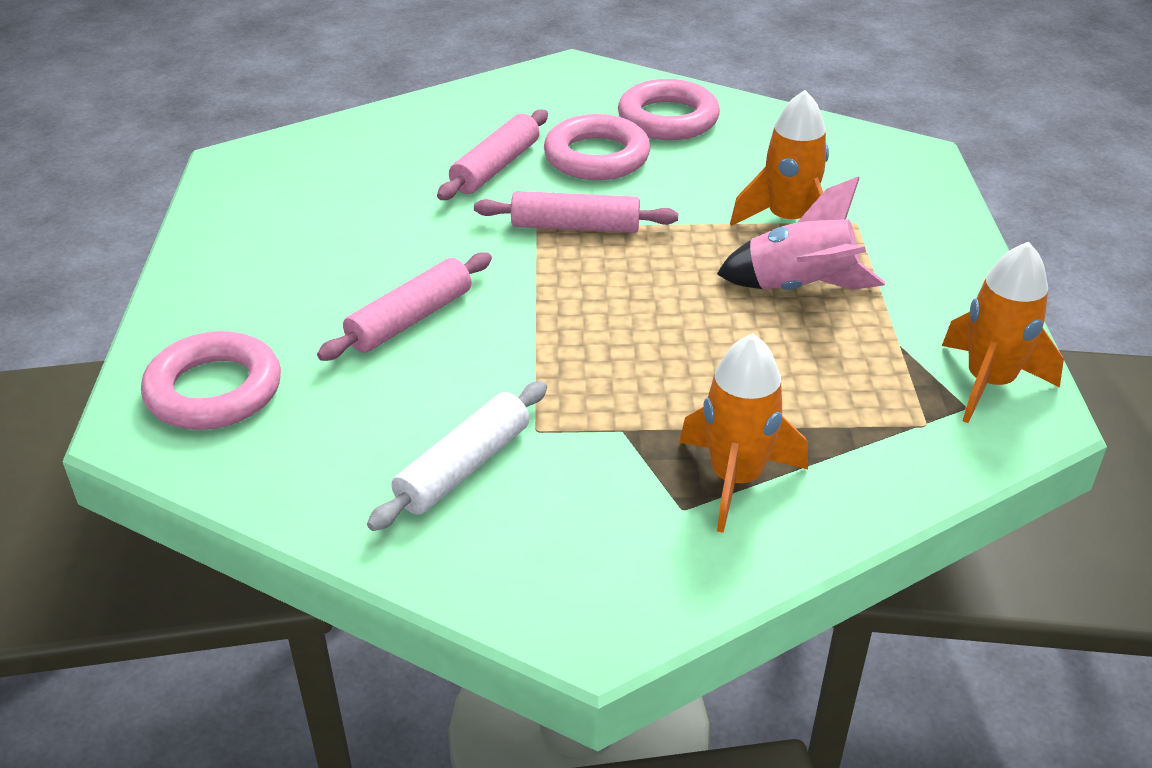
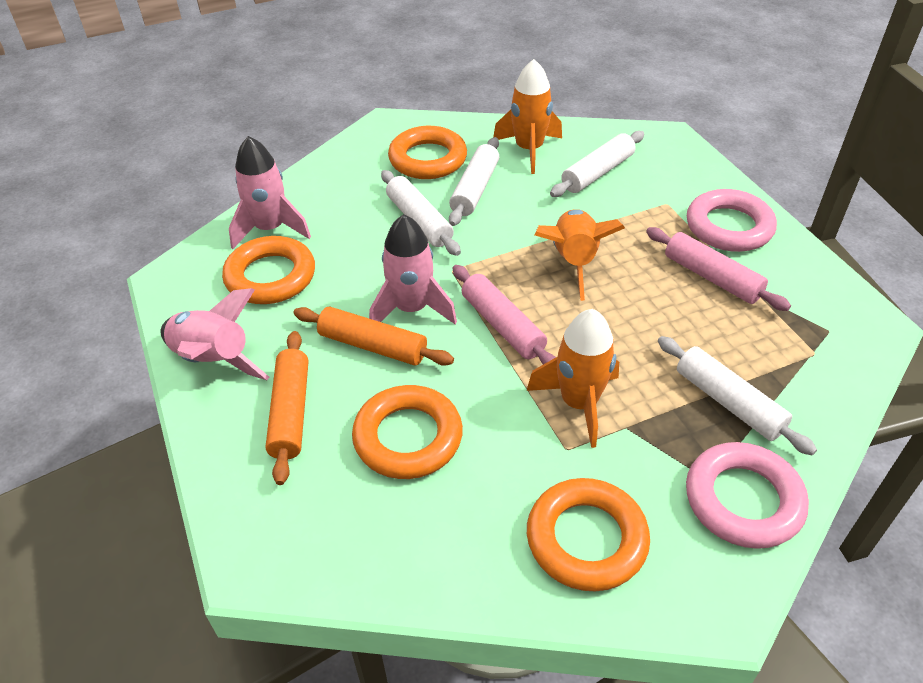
orange ring: 0 -> 4
orange rolling pin: 0 -> 2
pink ring: 3 -> 2
pink rocket: 1 -> 3
pink rolling pin: 3 -> 2
white rolling pin: 1 -> 4

